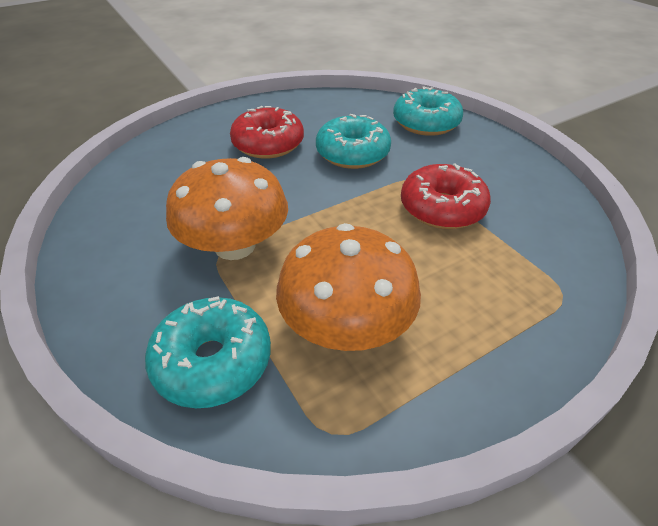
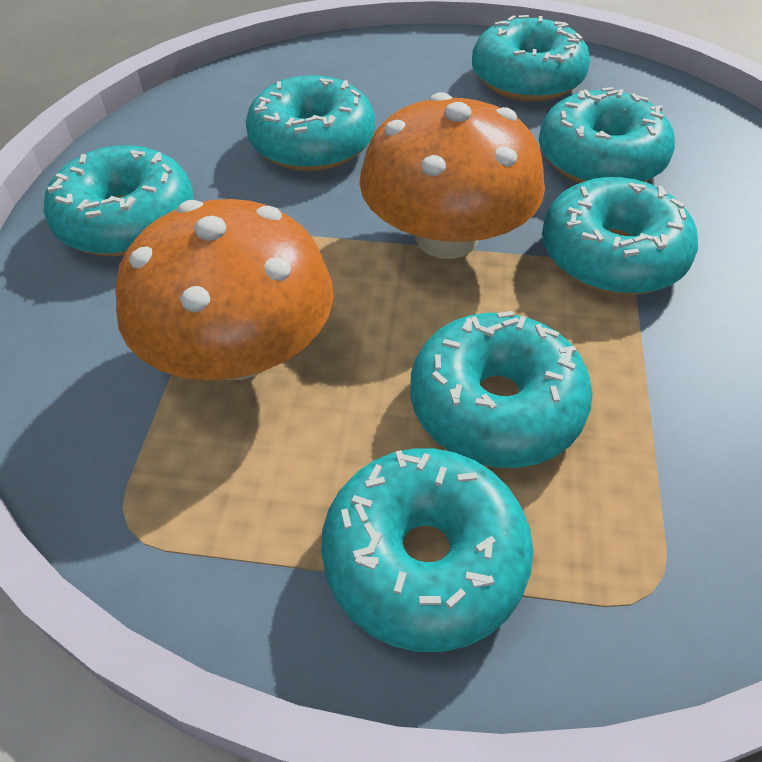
red donut: 2 -> 0
turquoise donut: 3 -> 7

